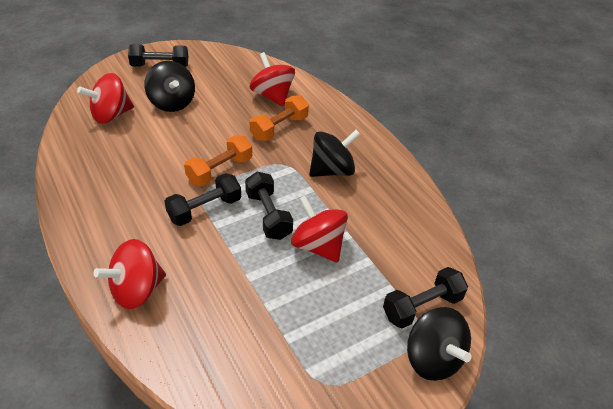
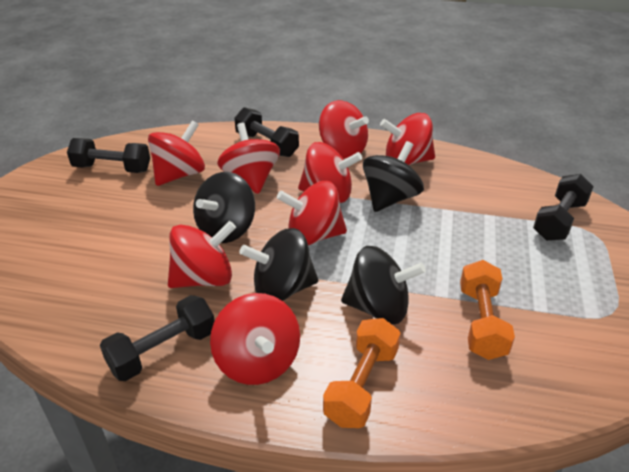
black spinning top: 3 -> 4
red spinning top: 4 -> 8

